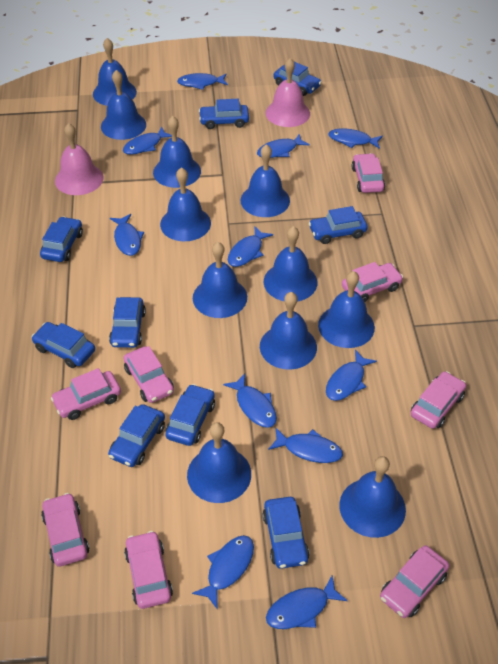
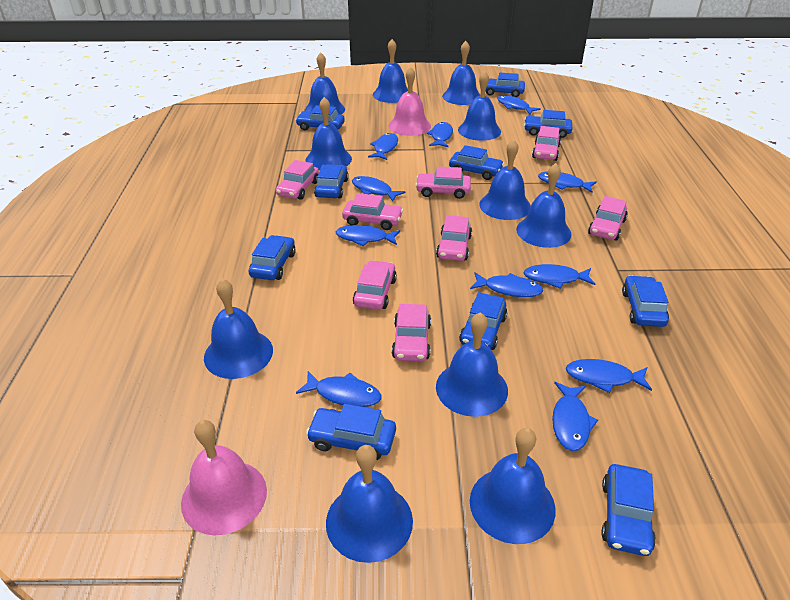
blue car: 9 -> 10

